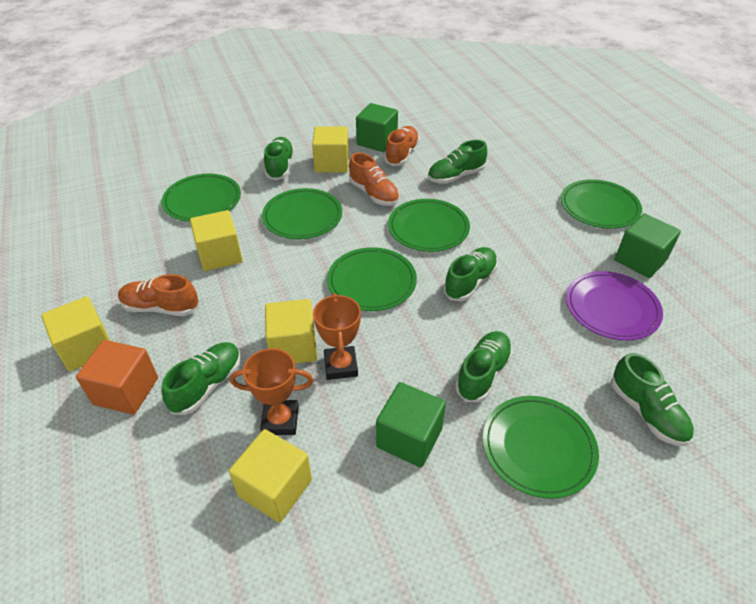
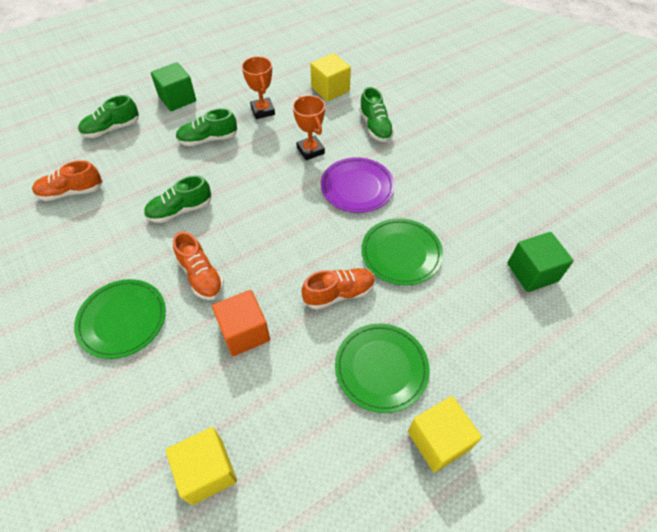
green cube: 3 -> 2
green plate: 6 -> 3
green shoe: 6 -> 4
yellow cube: 5 -> 3

